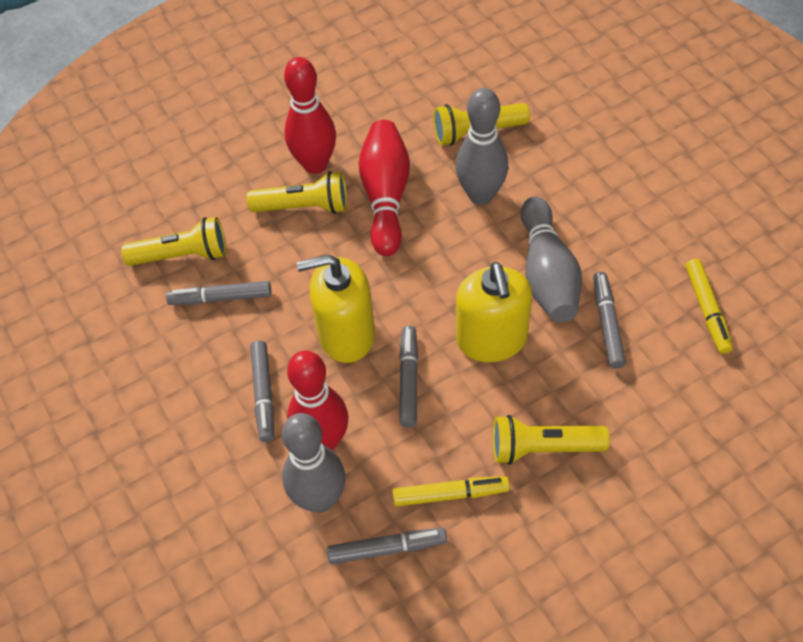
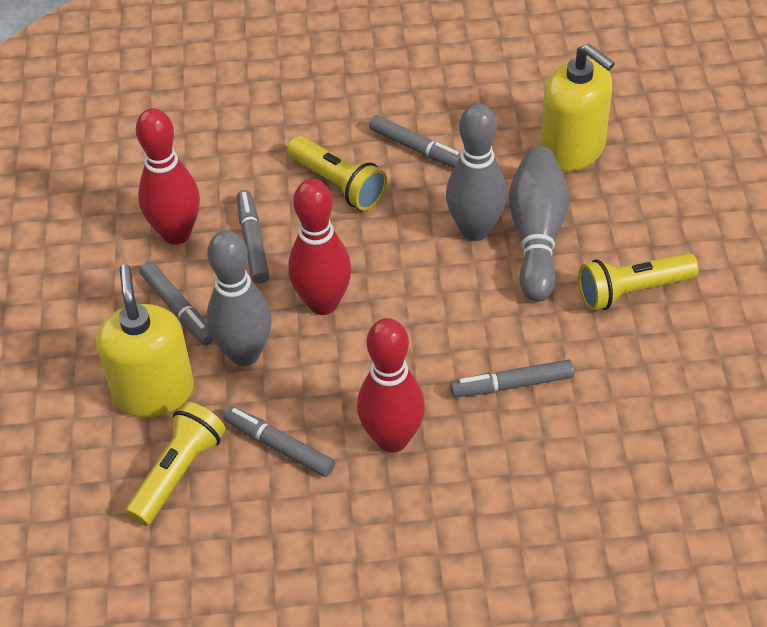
yellow flashlight: 4 -> 3
yellow marker: 2 -> 0

